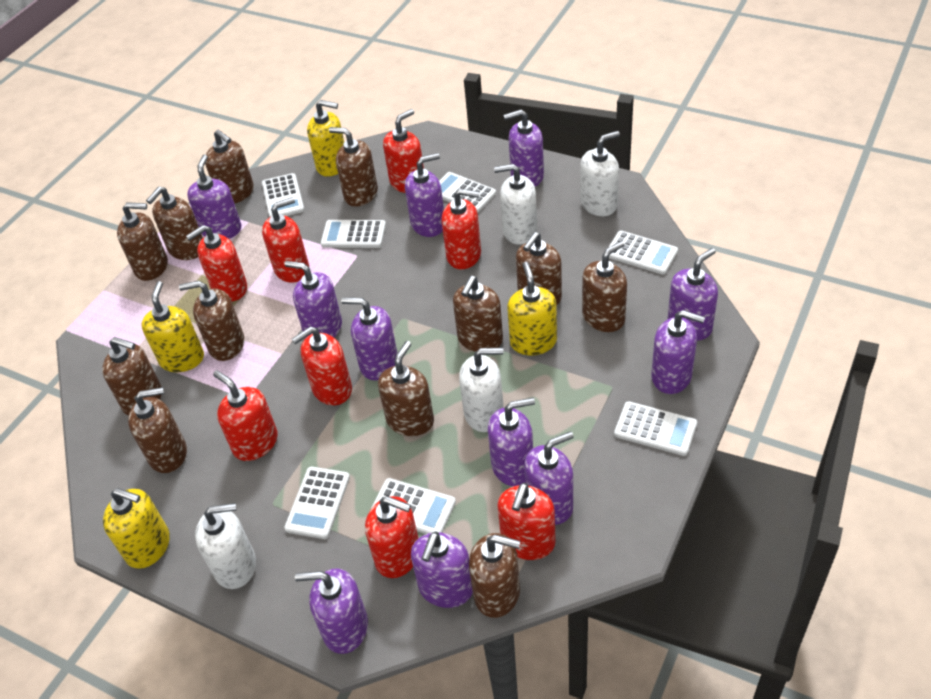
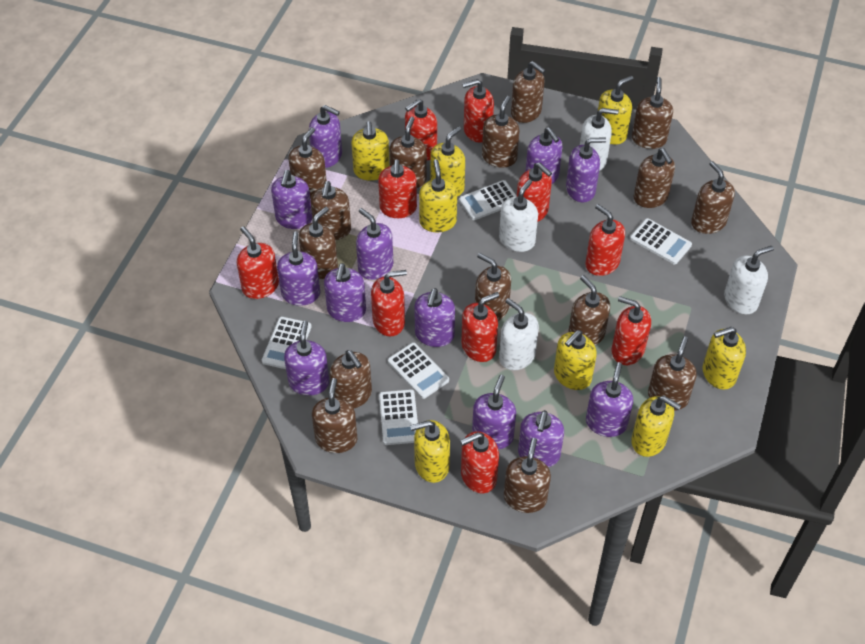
brown soap dispenser: 12 -> 15
purple soap dispenser: 11 -> 12
red soap dispenser: 8 -> 10
white calculator: 7 -> 5
yellow soap dispenser: 4 -> 8

